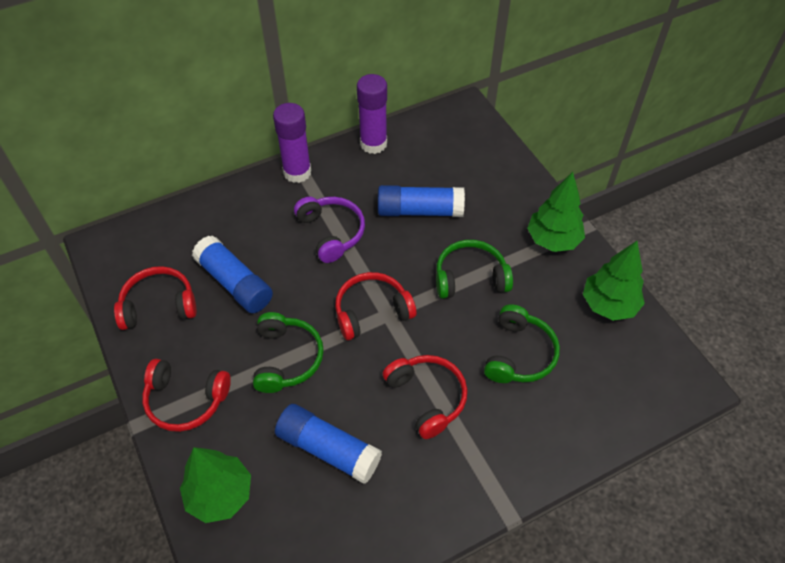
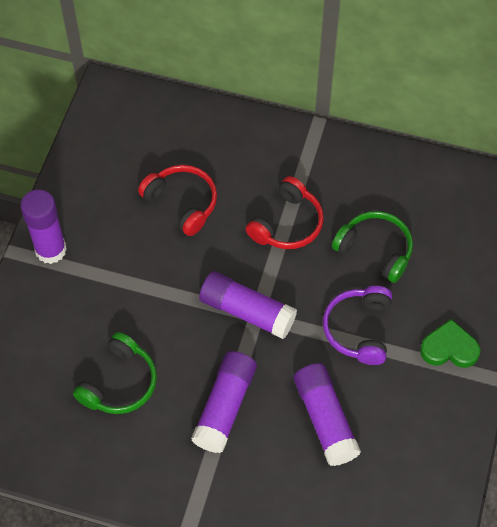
blue glue stick: 3 -> 0
green headphones: 3 -> 2
green heart: 0 -> 1
green tree: 3 -> 0
purple glue stick: 2 -> 4
red headphones: 4 -> 2

